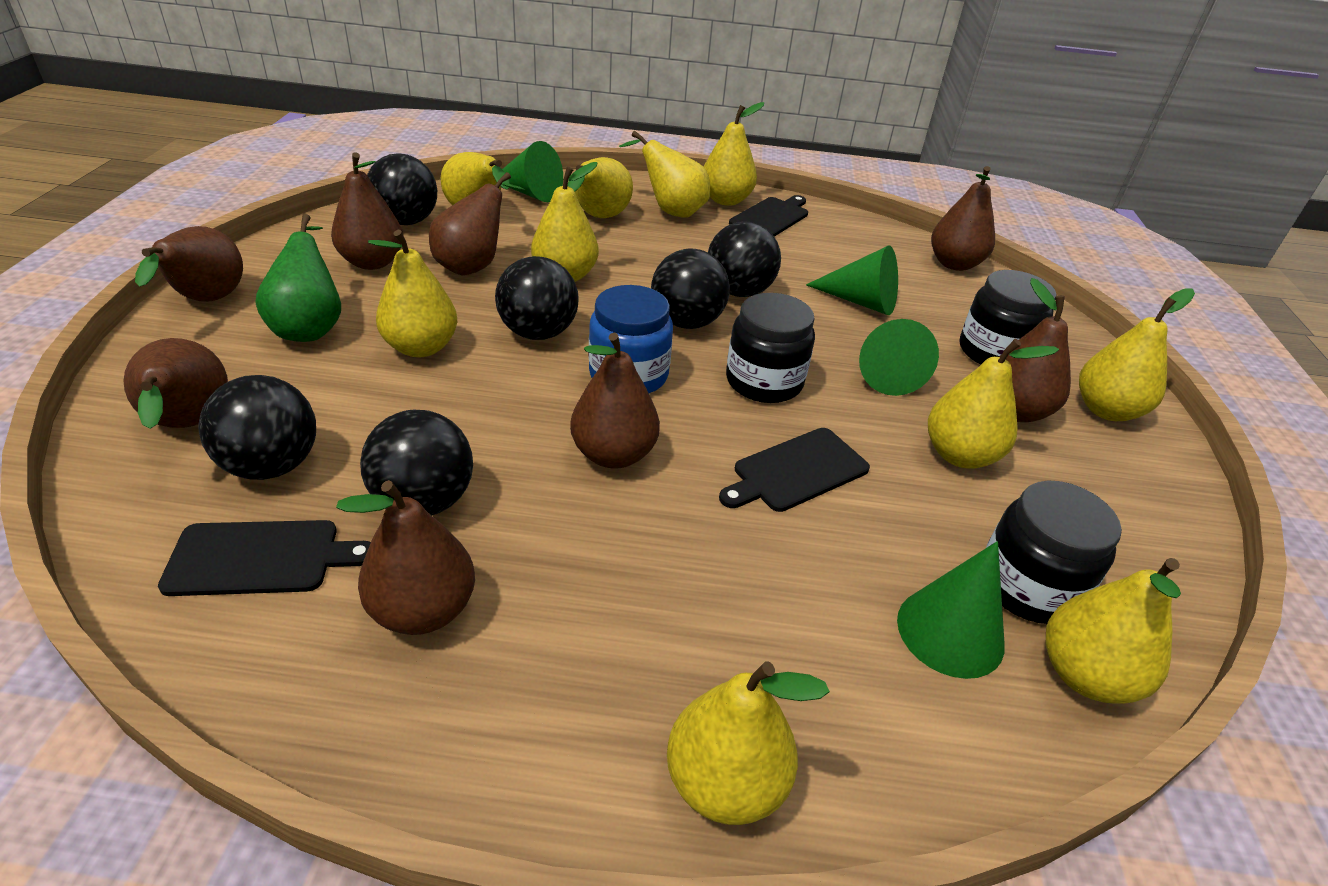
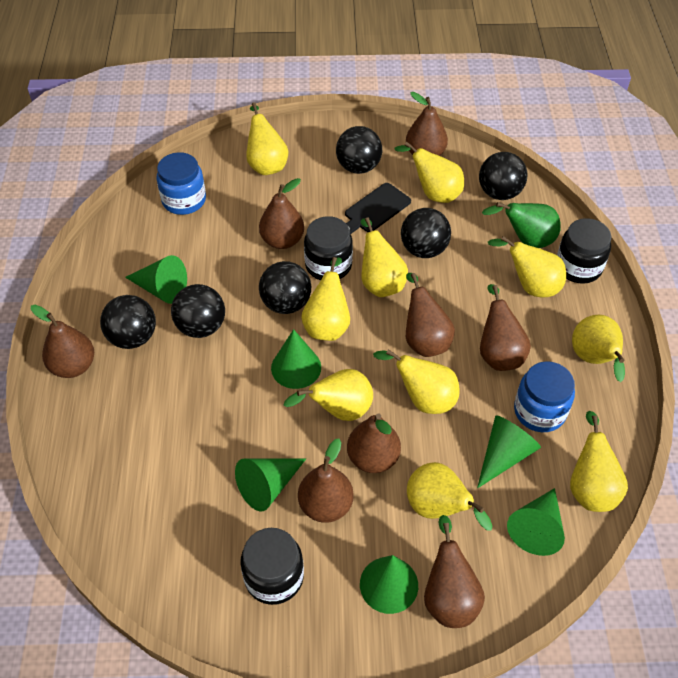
black cutting board: 3 -> 1
blue jar: 1 -> 2
green cone: 4 -> 6

